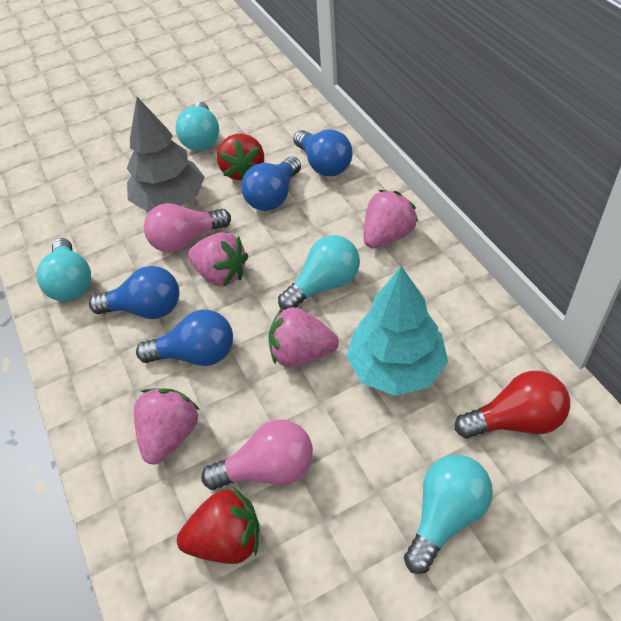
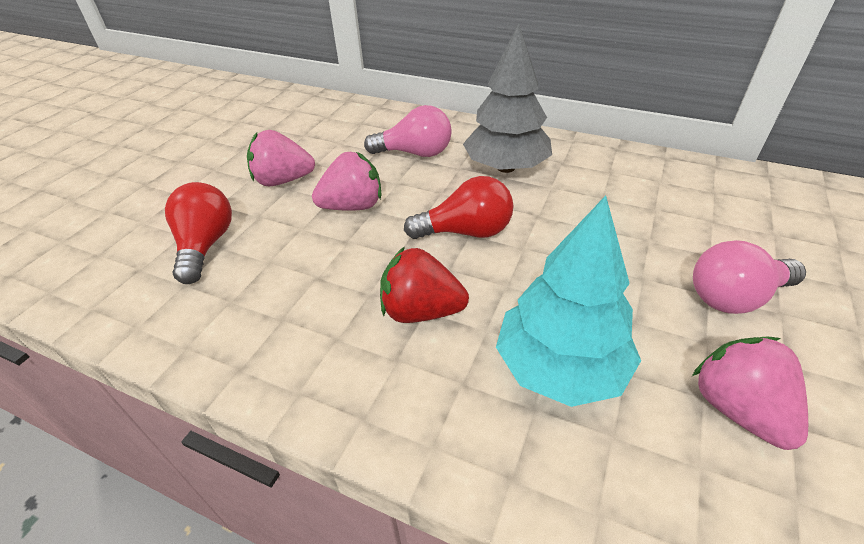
blue light bulb: 4 -> 0
pink strawberry: 4 -> 3
red light bulb: 1 -> 2
red strawberry: 2 -> 1
turquoise light bulb: 4 -> 0

